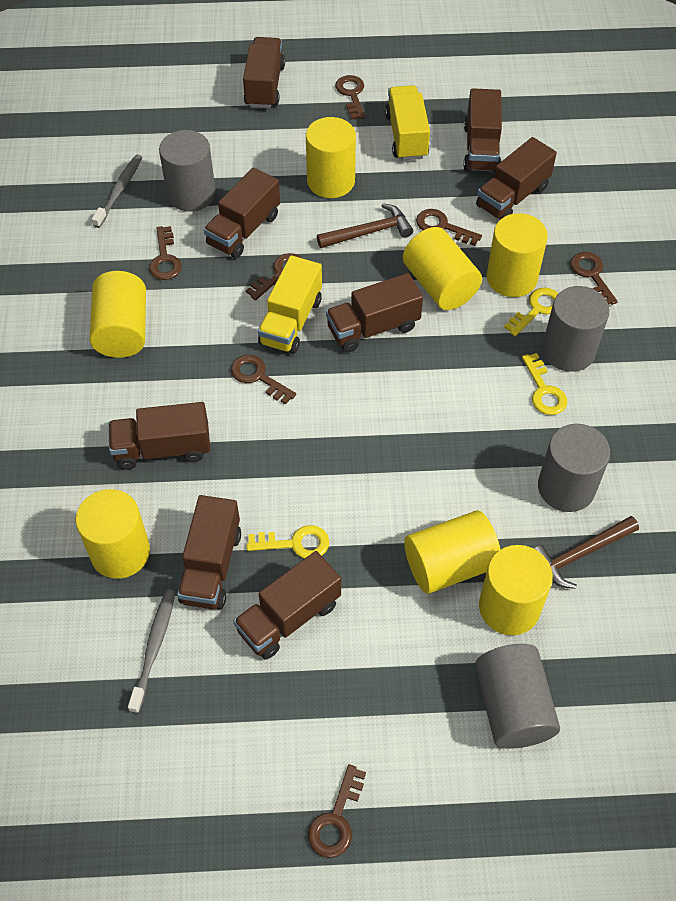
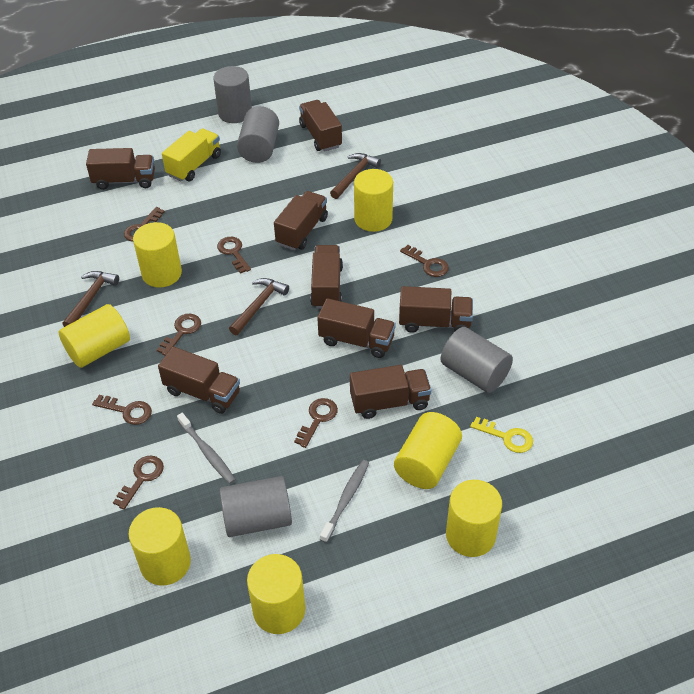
brown hammer: 2 -> 3
yellow key: 3 -> 1
yellow truck: 2 -> 1

